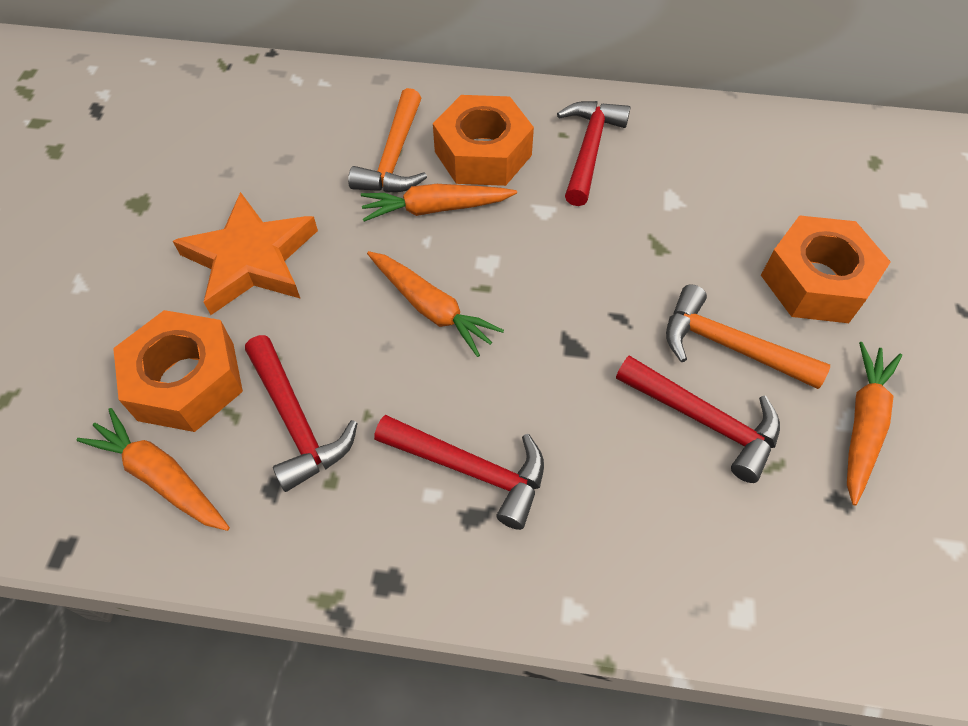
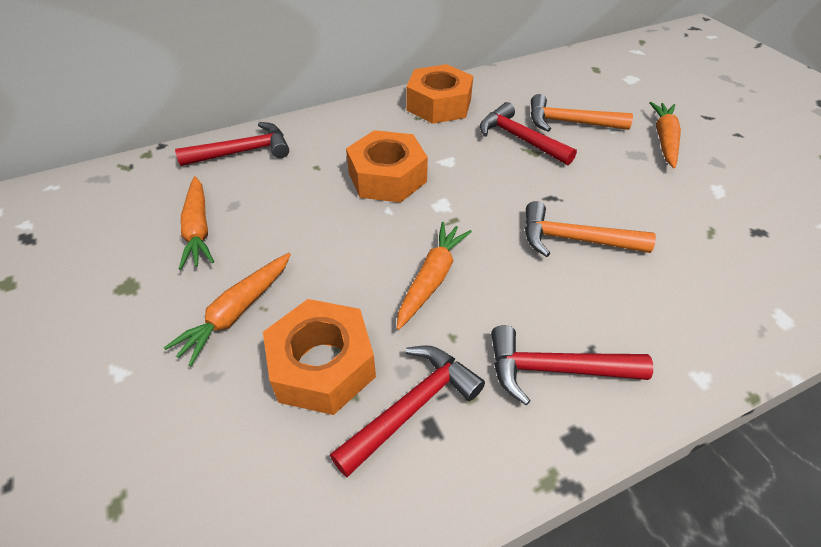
orange star: 1 -> 0

